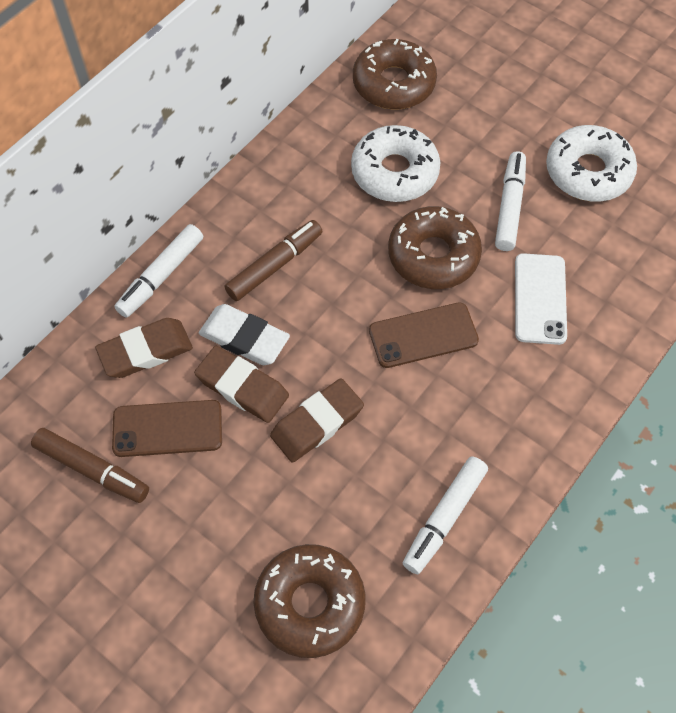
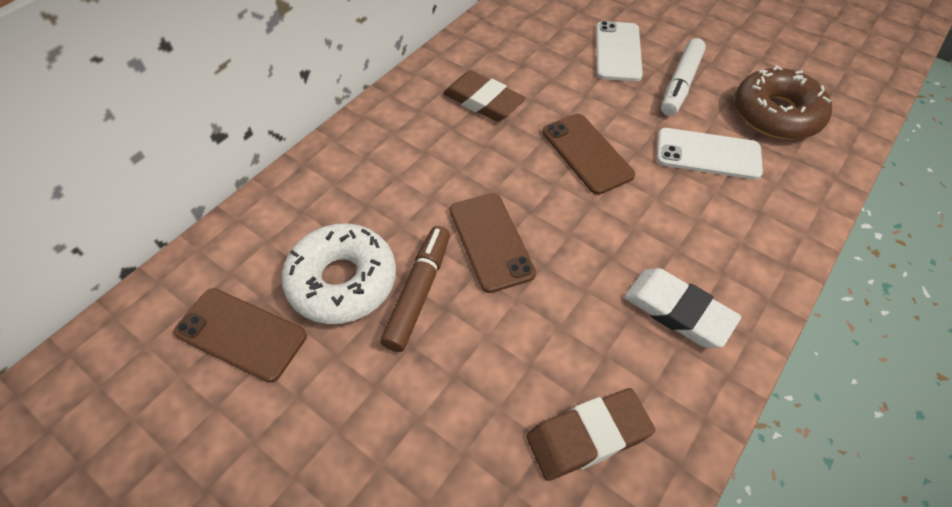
brown donut: 3 -> 1
brown eraser: 3 -> 2
brown marker: 2 -> 1
brown phone: 2 -> 3
white donut: 2 -> 1
white marker: 3 -> 1
white phone: 1 -> 2

